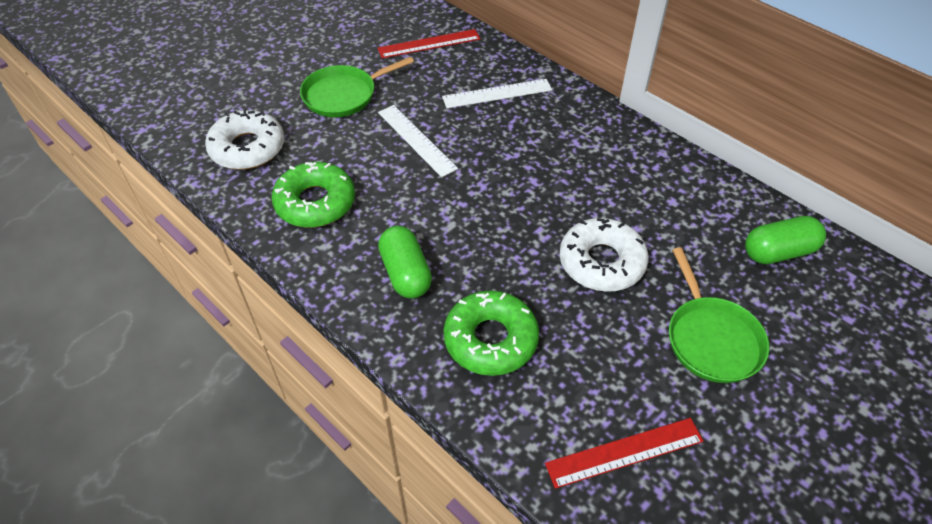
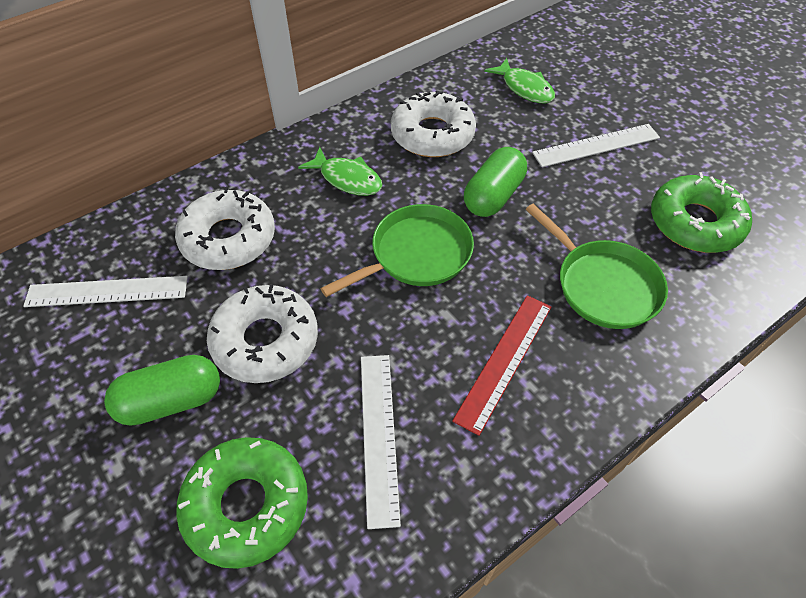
green fish: 0 -> 2
red ruler: 2 -> 1
white donut: 2 -> 3
white ruler: 2 -> 3

